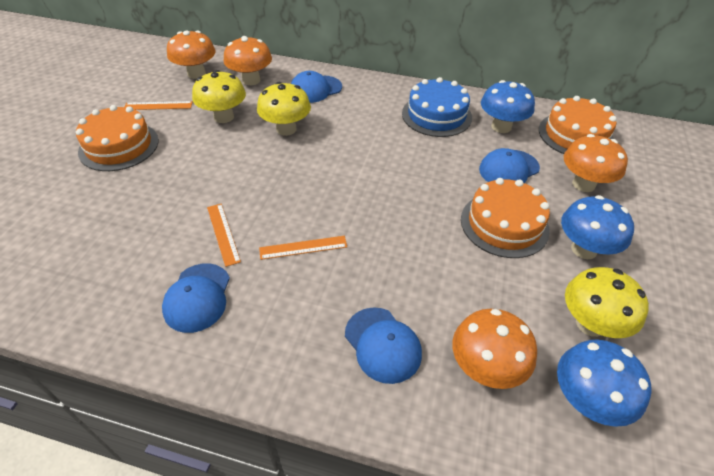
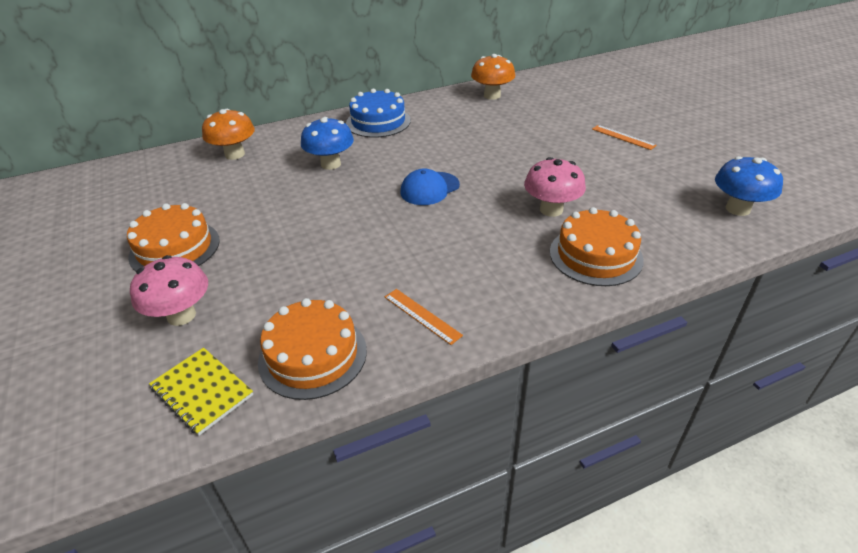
blue cap: 4 -> 1
blue mushroom: 3 -> 2
orange mushroom: 4 -> 2
orange ruler: 3 -> 2
pink mushroom: 0 -> 2
yellow mushroom: 3 -> 0
yellow notebook: 0 -> 1

